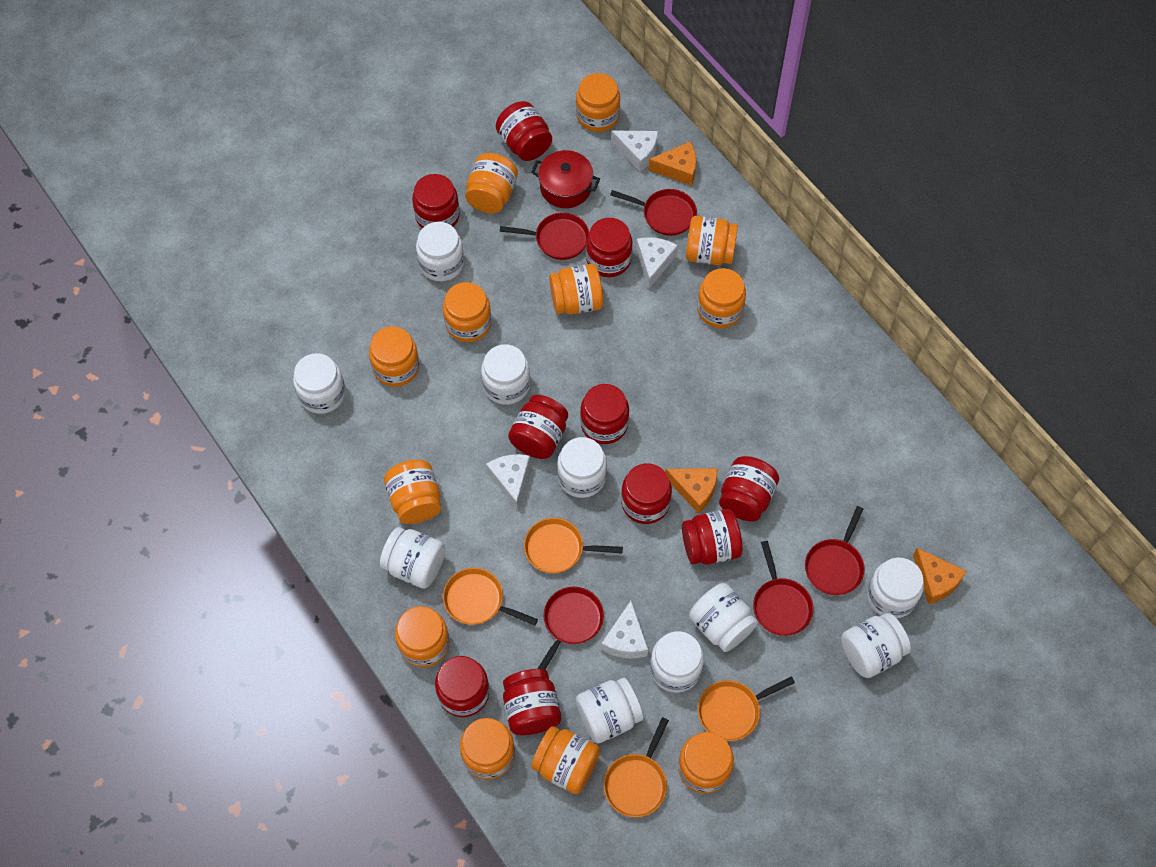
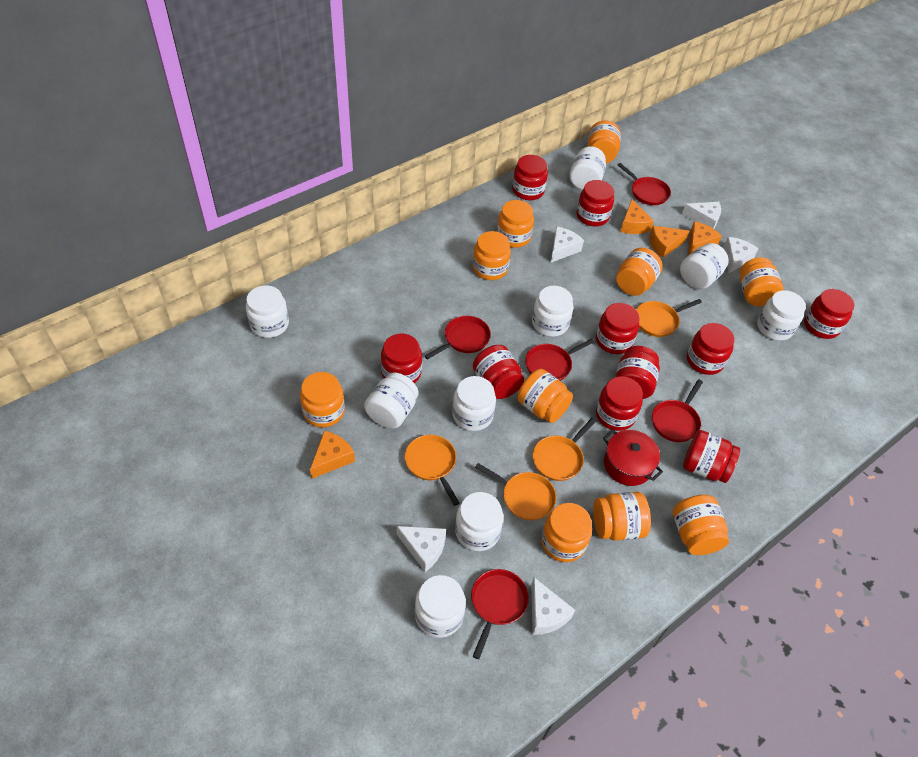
orange cheese: 3 -> 4
orange jar: 12 -> 10
white cheese: 4 -> 5
white jar: 10 -> 9

